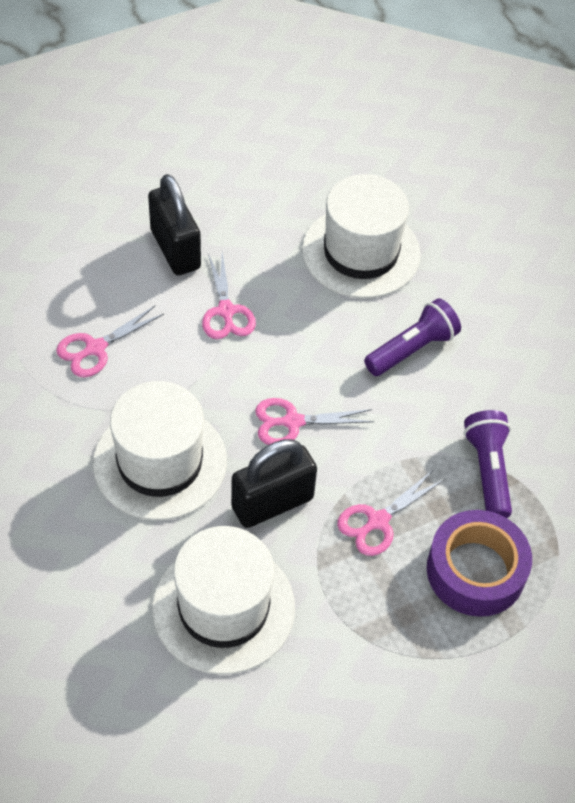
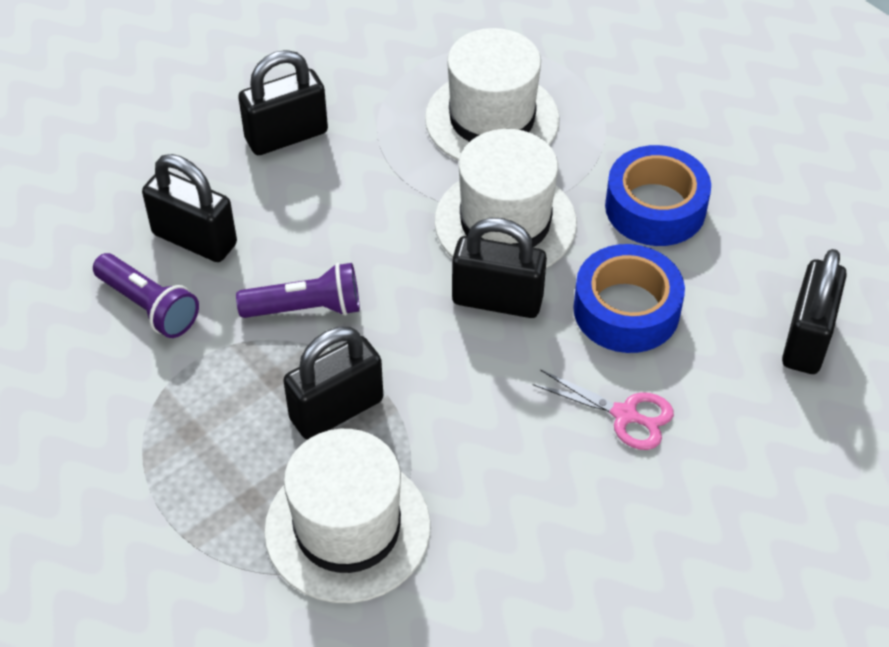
black padlock: 2 -> 5
blue tape: 0 -> 2
pink scissors: 4 -> 1
purple tape: 1 -> 0

